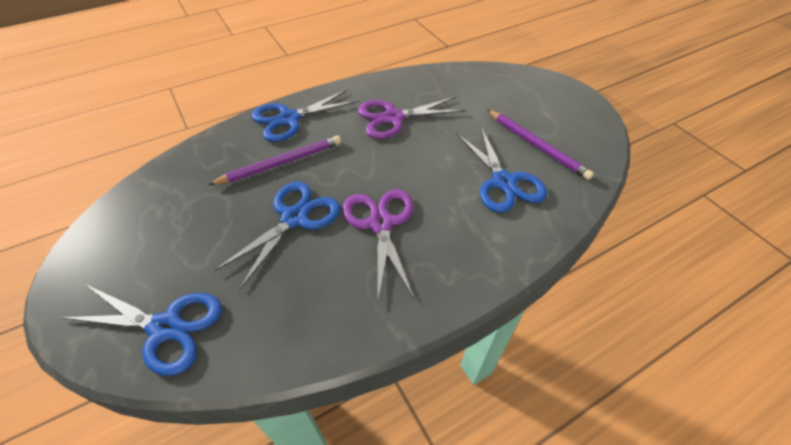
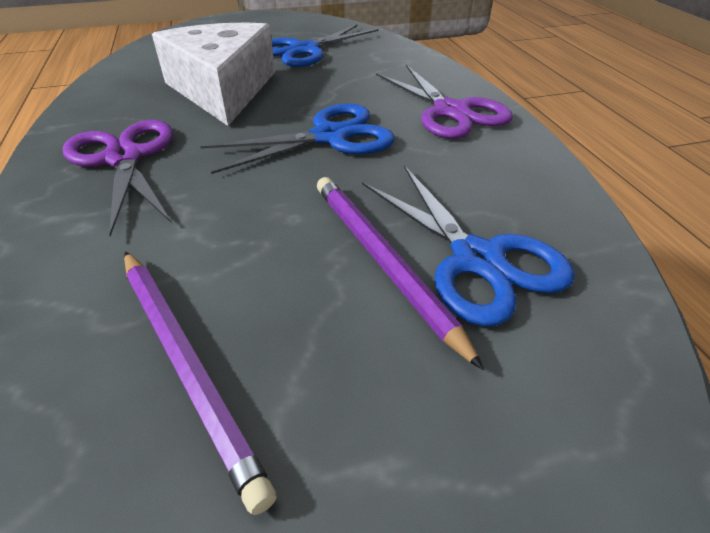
blue scissors: 4 -> 3
white cheese: 0 -> 1

